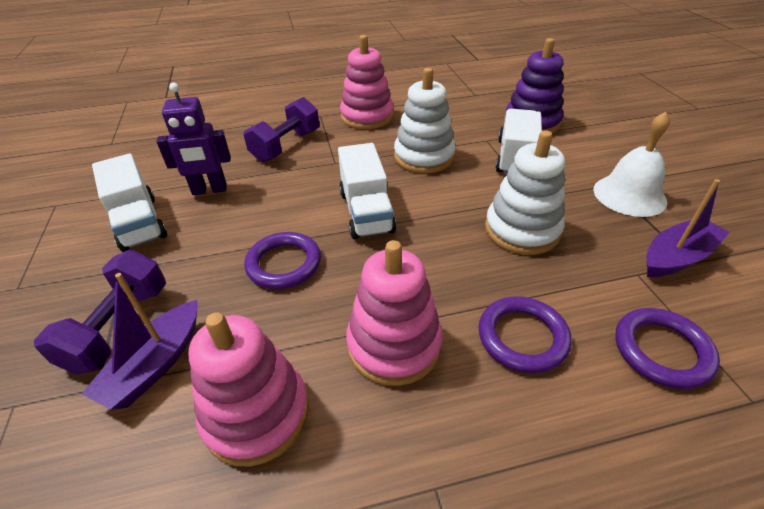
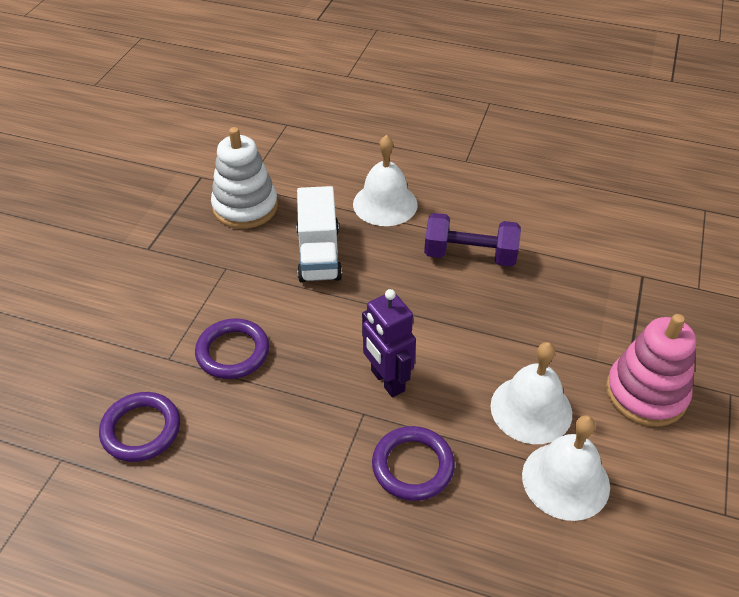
pink stacking toy: 3 -> 1
purple boat: 2 -> 0
purple dumbbell: 2 -> 1
purple stacking toy: 1 -> 0
white bell: 1 -> 3
white stacking toy: 2 -> 1
white truck: 3 -> 1

